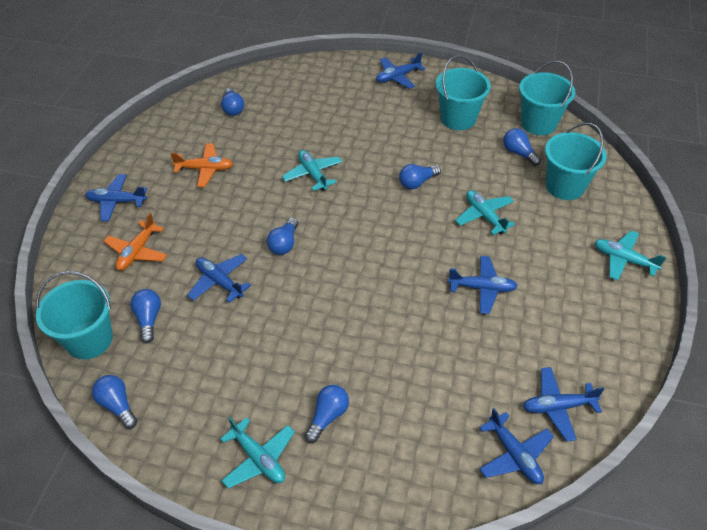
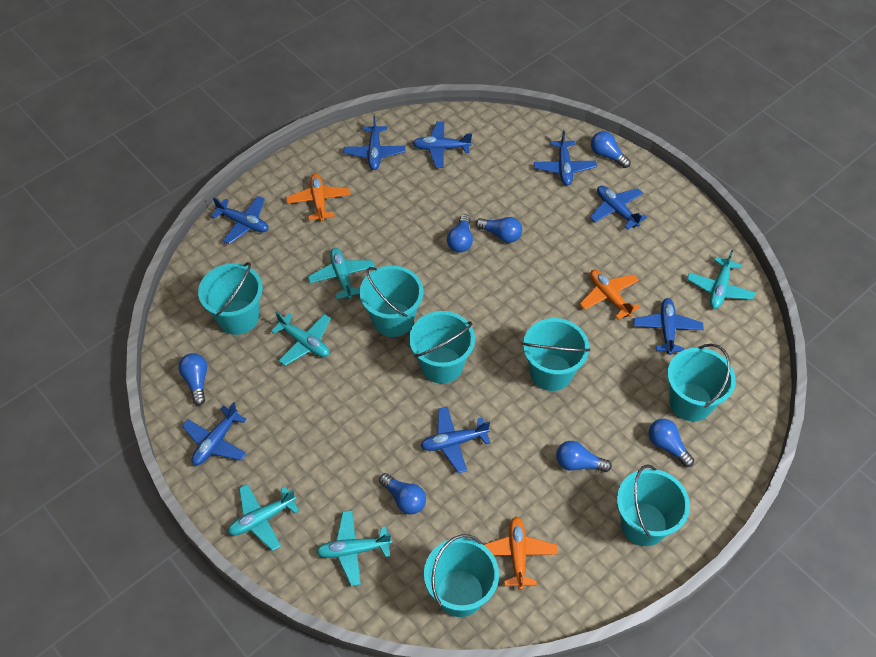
blue plane: 6 -> 8
orange plane: 2 -> 3
turquoise bucket: 4 -> 7
turquoise plane: 4 -> 5

